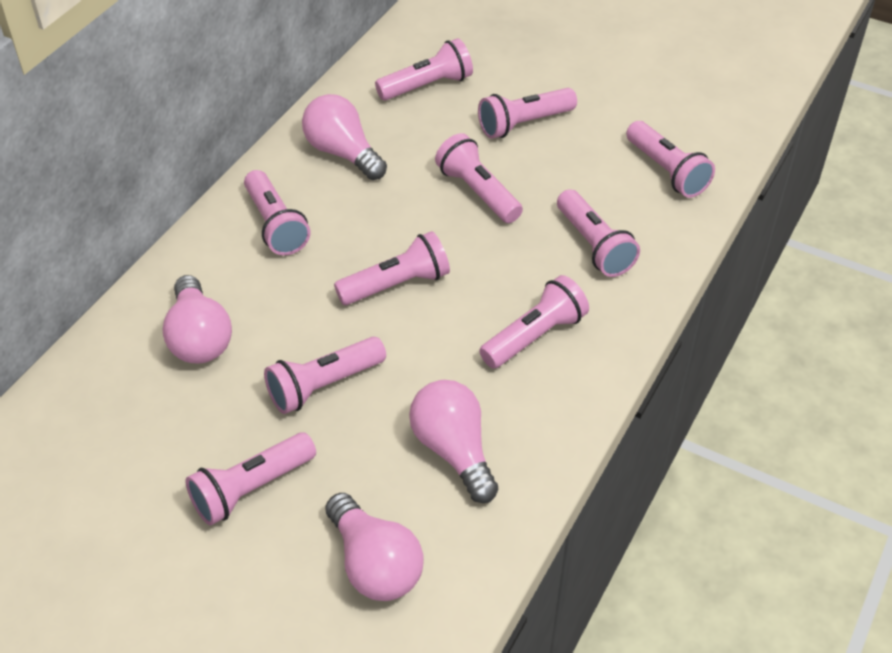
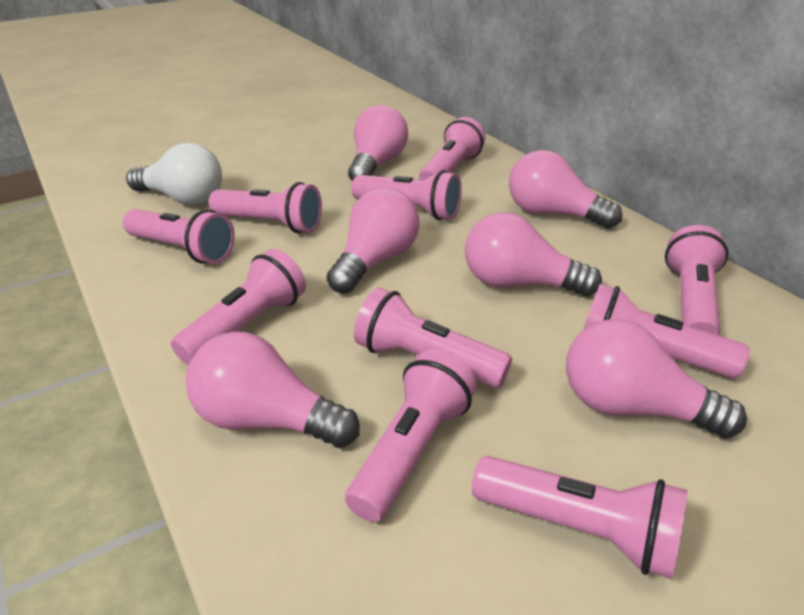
pink light bulb: 4 -> 6
white light bulb: 0 -> 1

